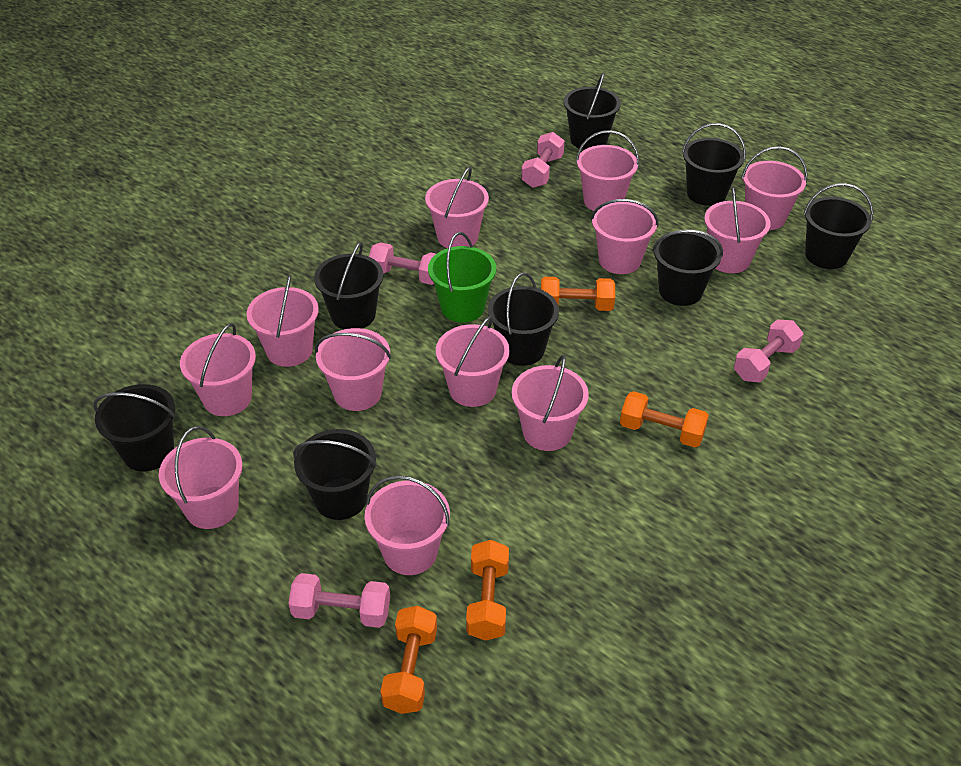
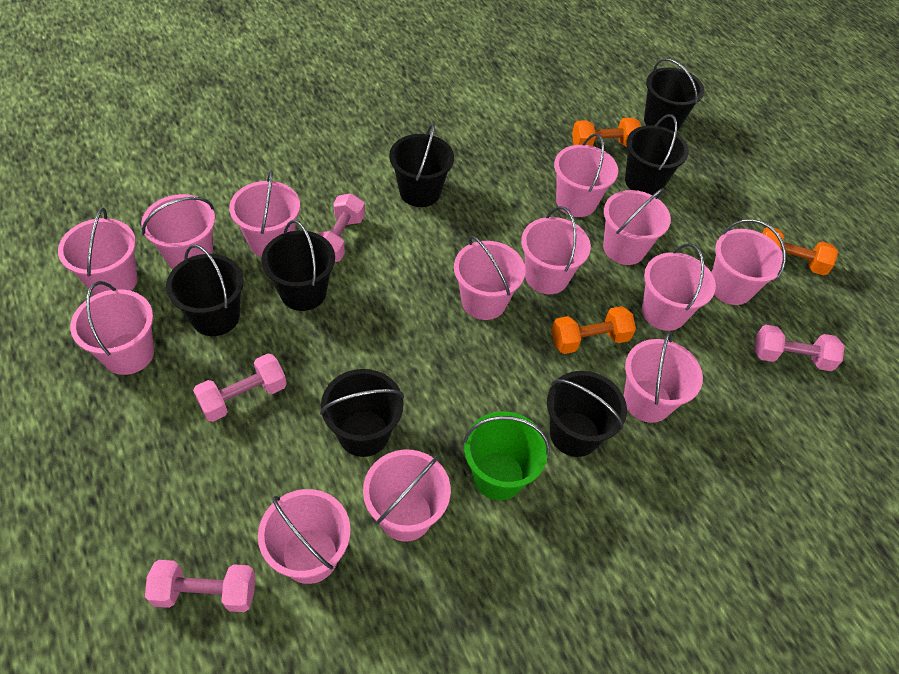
black bucket: 8 -> 7
orange dumbbell: 4 -> 3
pink bucket: 12 -> 13

